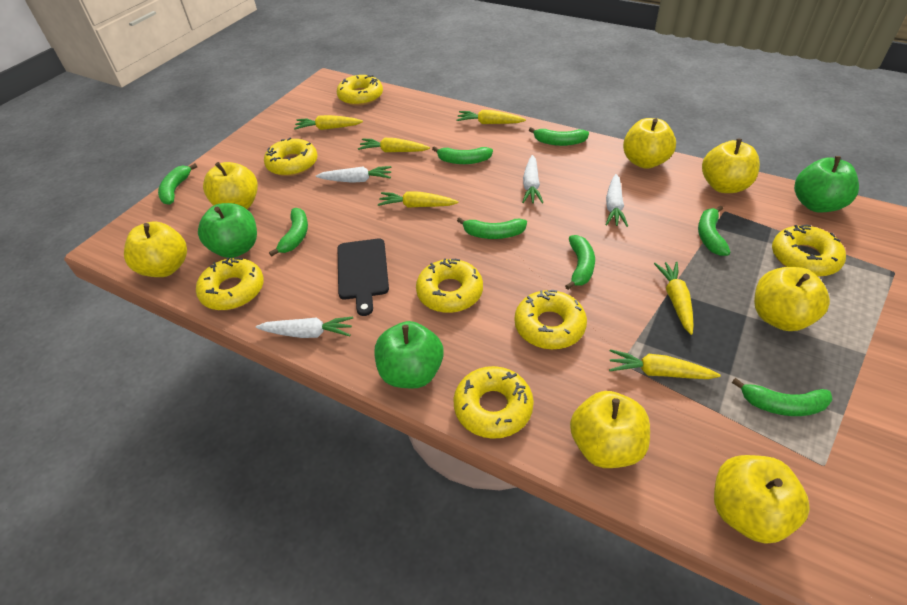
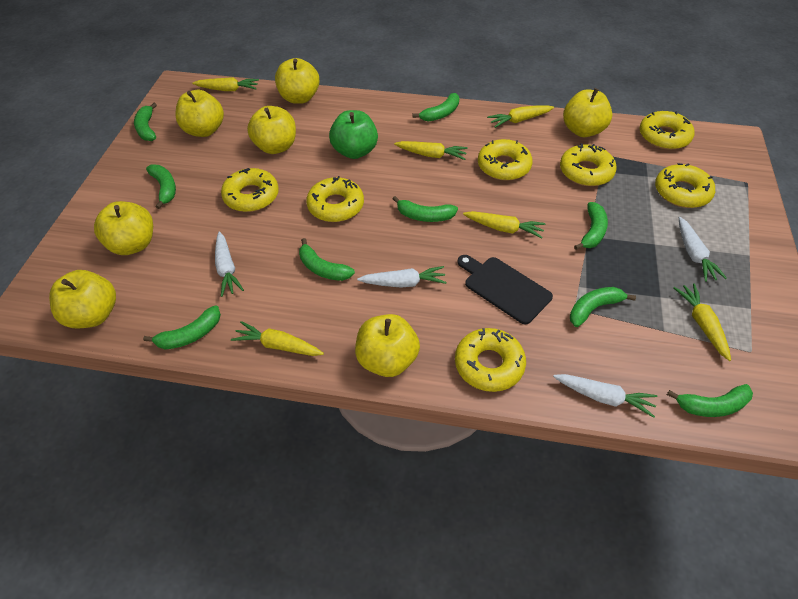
green apple: 3 -> 1
green banana: 8 -> 9

